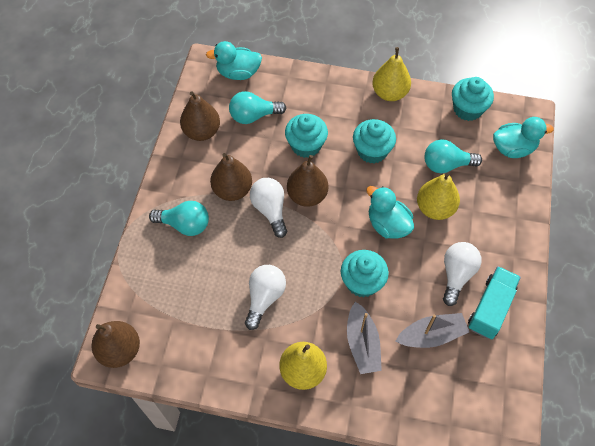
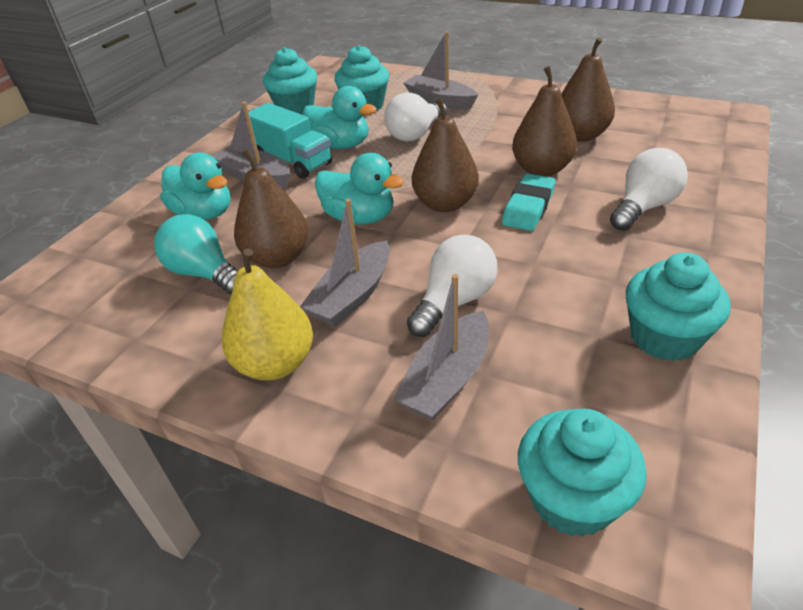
grey boat: 2 -> 4
turquoise eraser: 0 -> 1
turquoise light bulb: 3 -> 1
yellow pear: 3 -> 1

